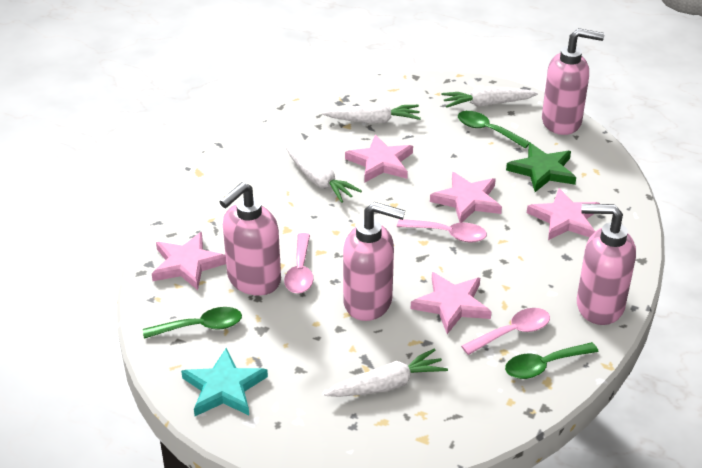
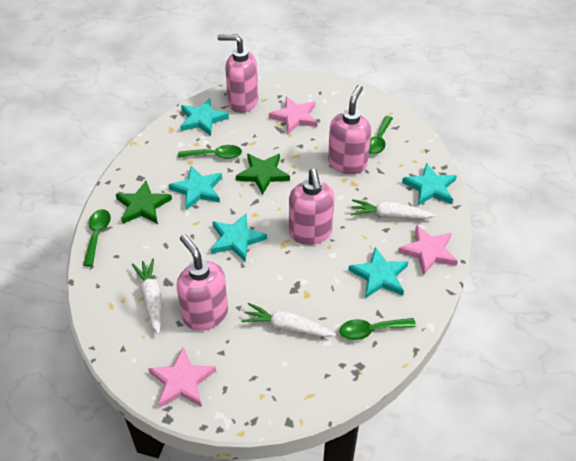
green spoon: 3 -> 4
green star: 1 -> 2
pink spoon: 3 -> 0
pink star: 5 -> 3
turquoise star: 1 -> 5
white carrot: 4 -> 3

